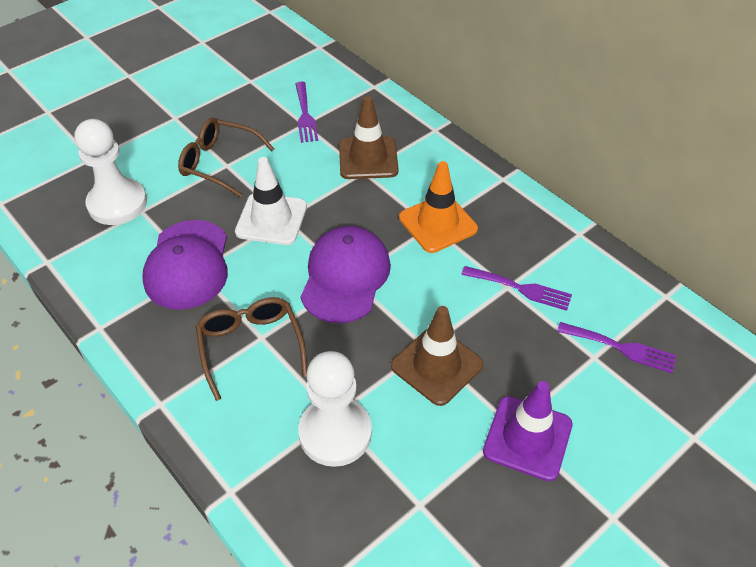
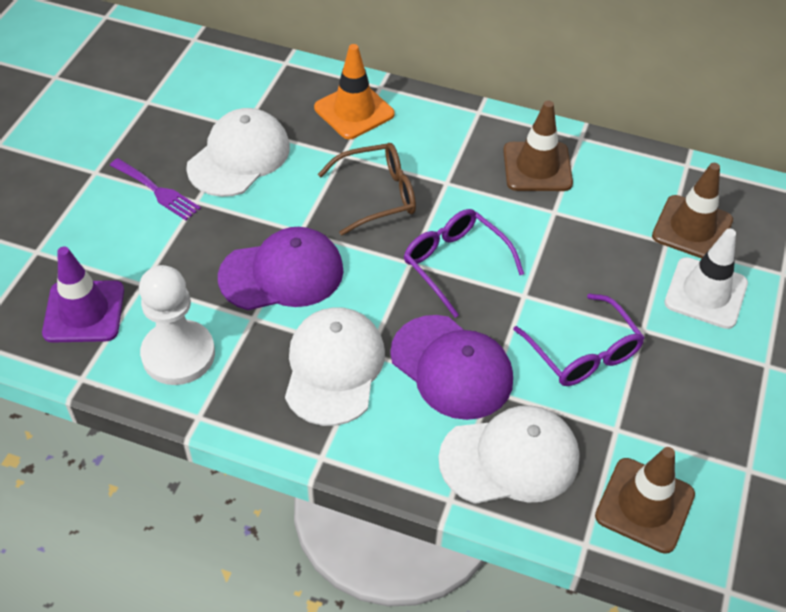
brown glasses: 2 -> 1
brown traffic cone: 2 -> 3
purple fork: 3 -> 1
purple glasses: 0 -> 2
white cap: 0 -> 3
white pawn: 2 -> 1

